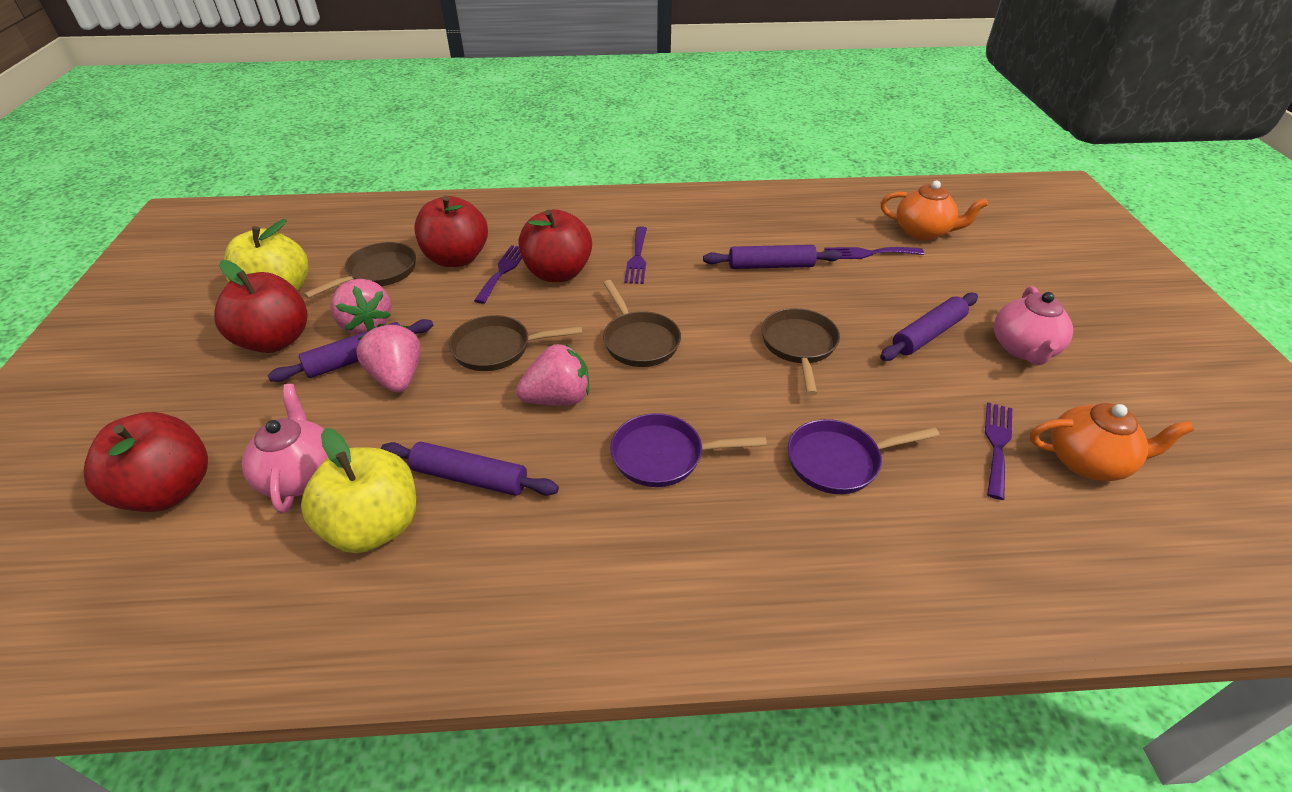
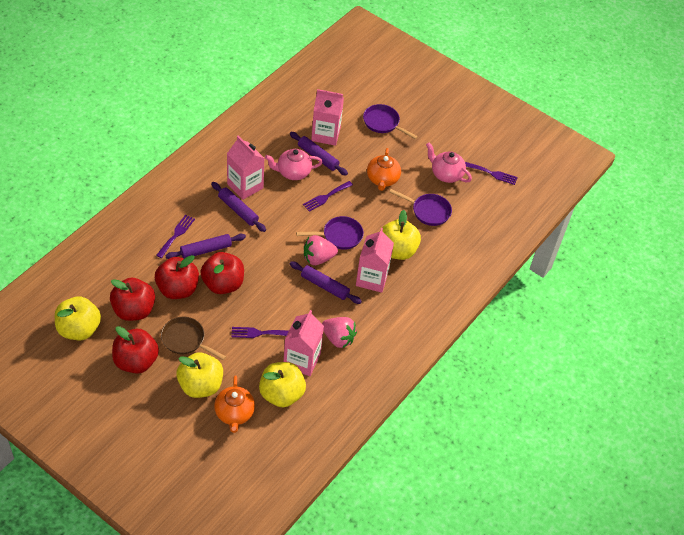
brown pan: 4 -> 1
pink carton: 0 -> 4
pink strawberry: 3 -> 2
purple pan: 2 -> 3
yellow apple: 2 -> 4

